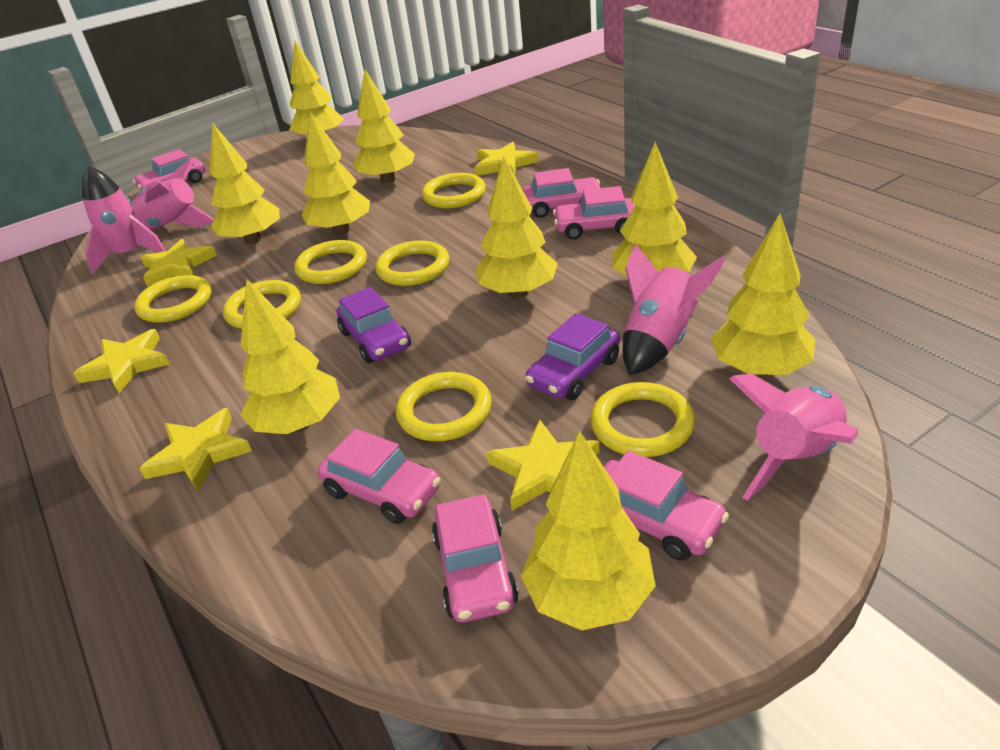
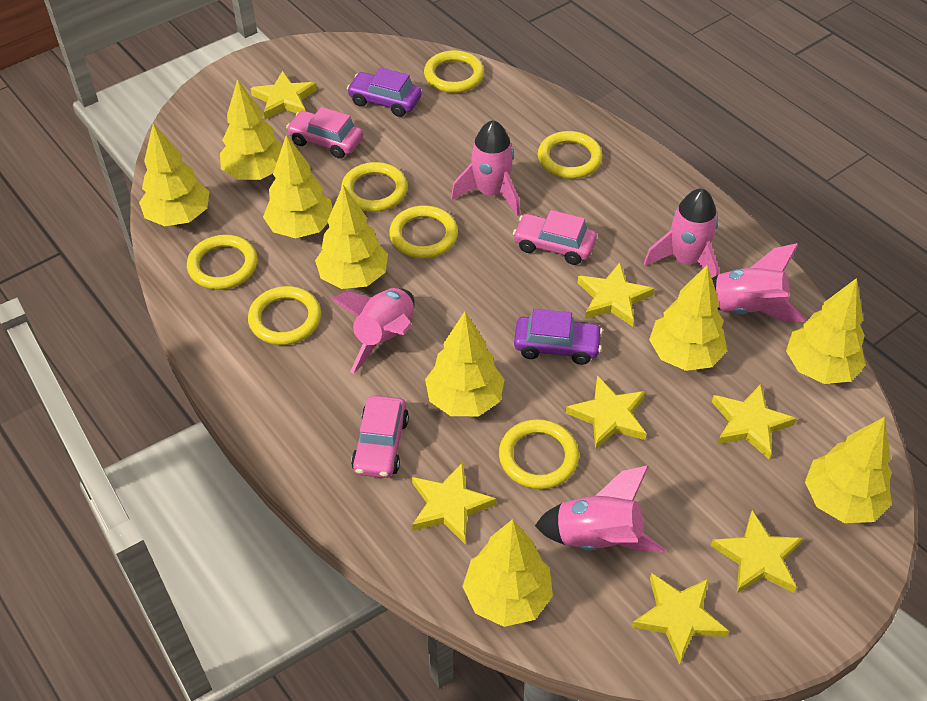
pink car: 6 -> 3
pink rocket: 4 -> 5
yellow star: 5 -> 7

